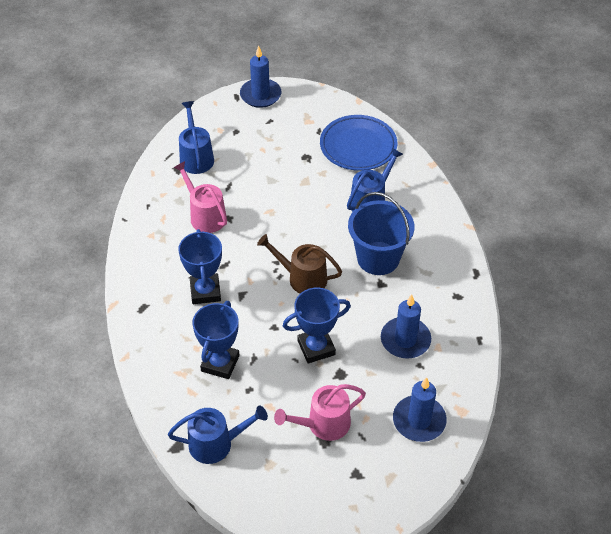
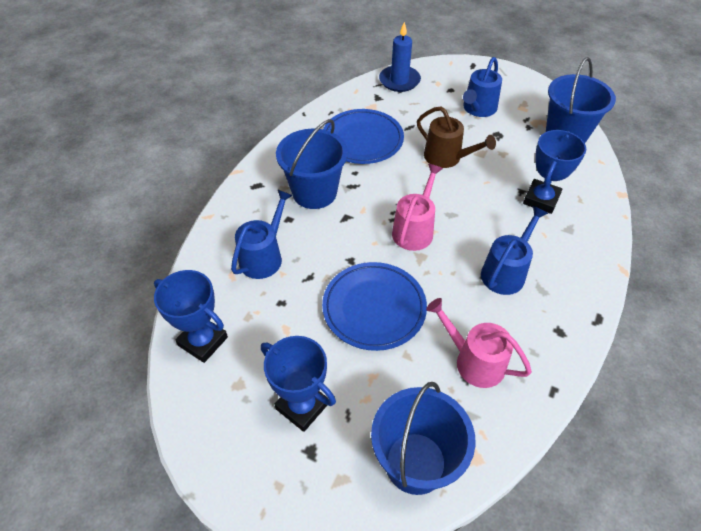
blue bucket: 1 -> 3
blue candle: 3 -> 1
blue plate: 1 -> 2

